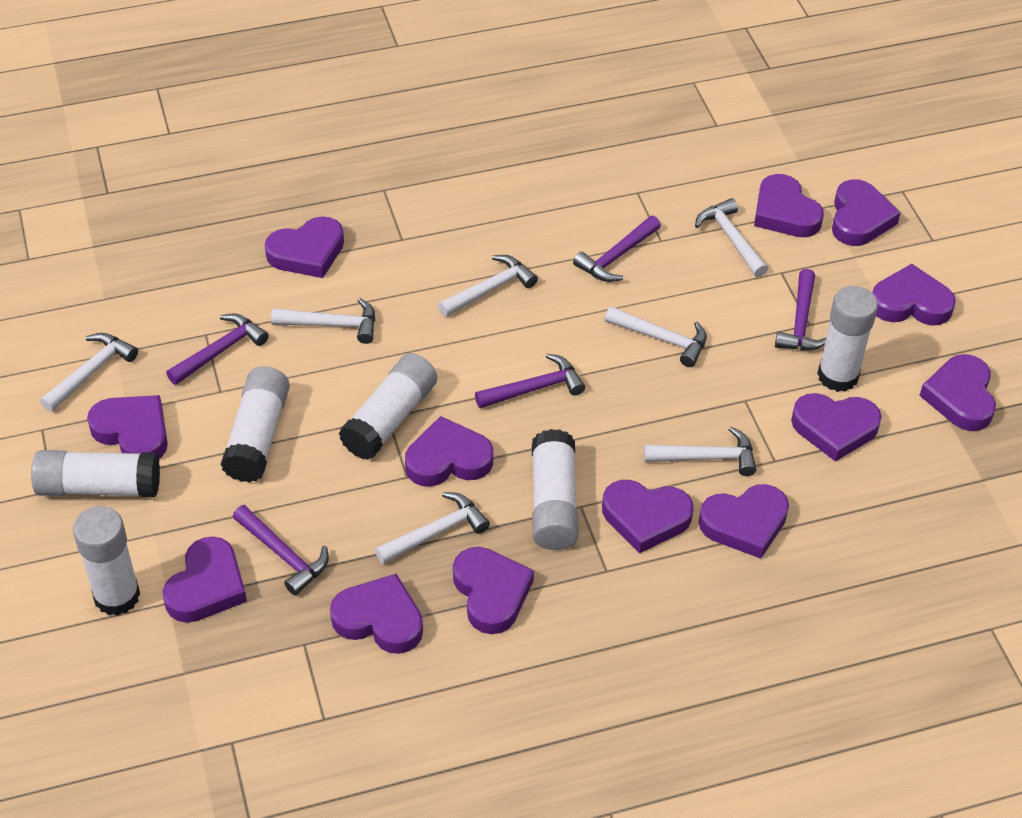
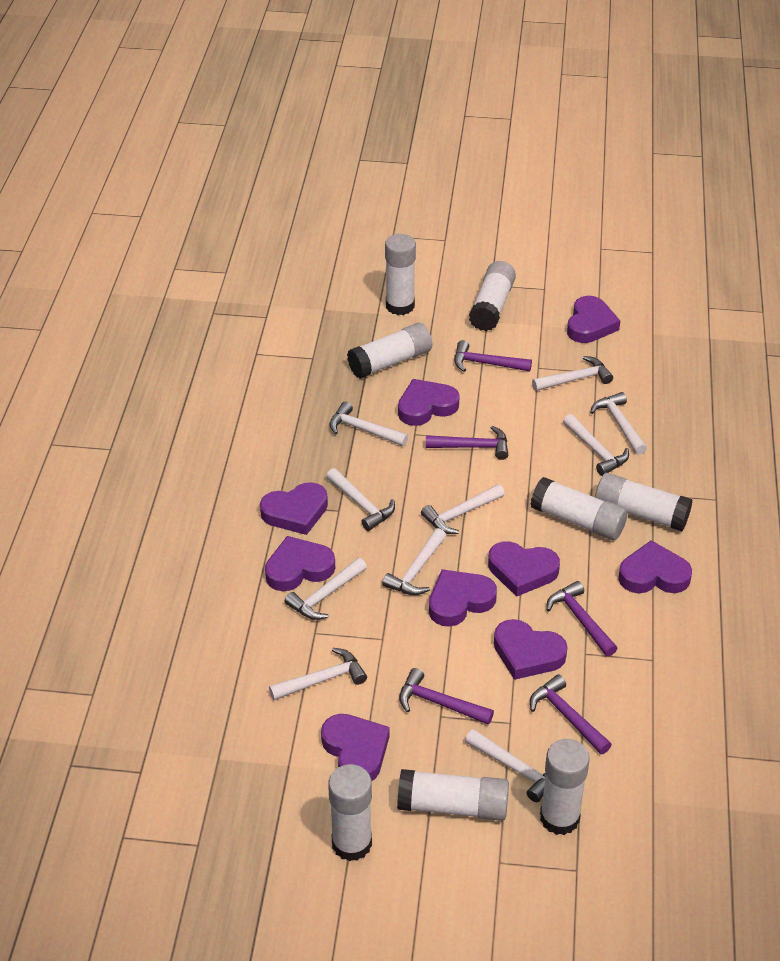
purple heart: 13 -> 9
white glue stick: 6 -> 8
white hammer: 7 -> 10

